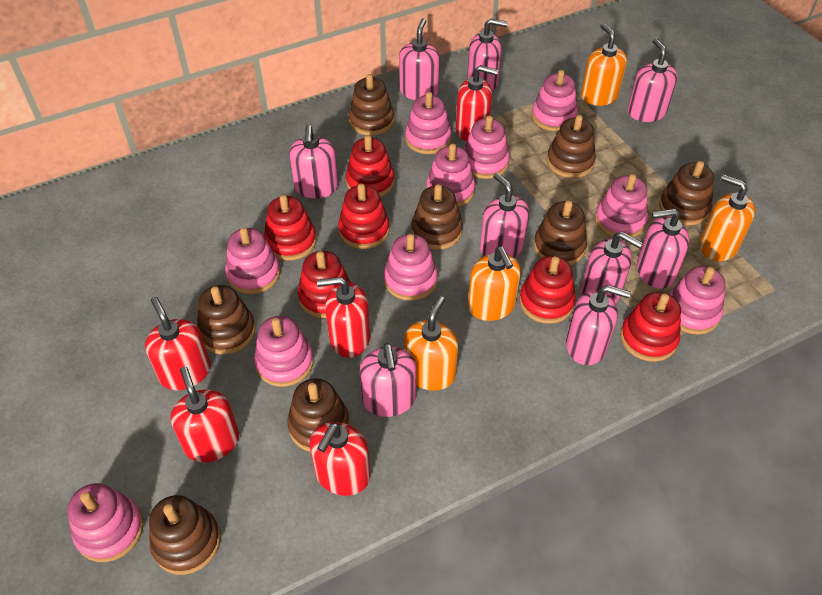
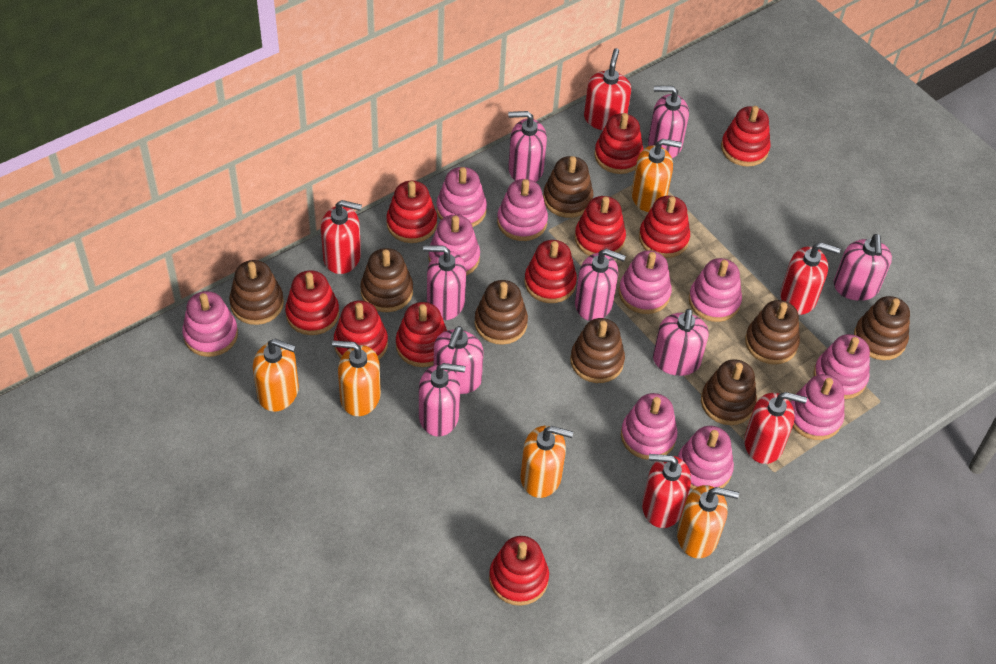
orange soap dispenser: 4 -> 5
pink soap dispenser: 9 -> 8
red stacking toy: 6 -> 10

